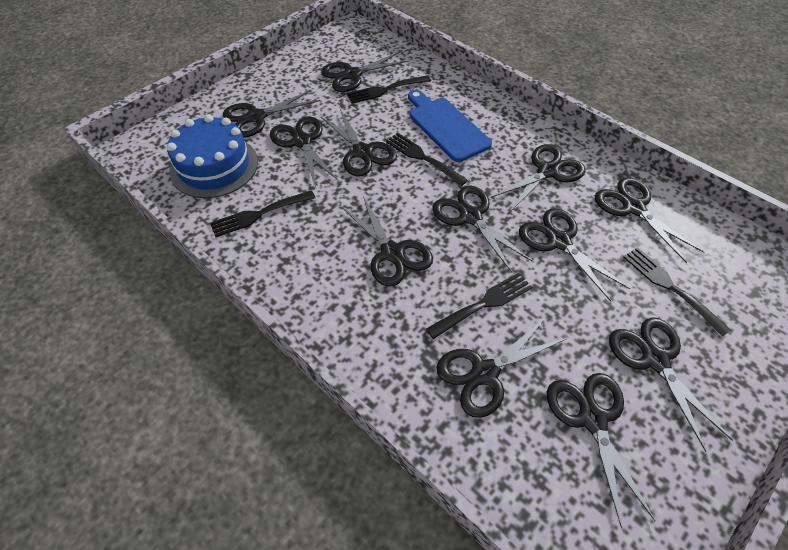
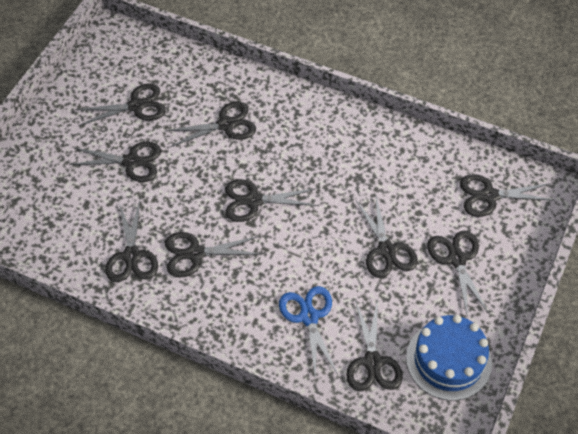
black fork: 5 -> 0
black scissors: 12 -> 10
blue cutting board: 1 -> 0
blue scissors: 0 -> 1

